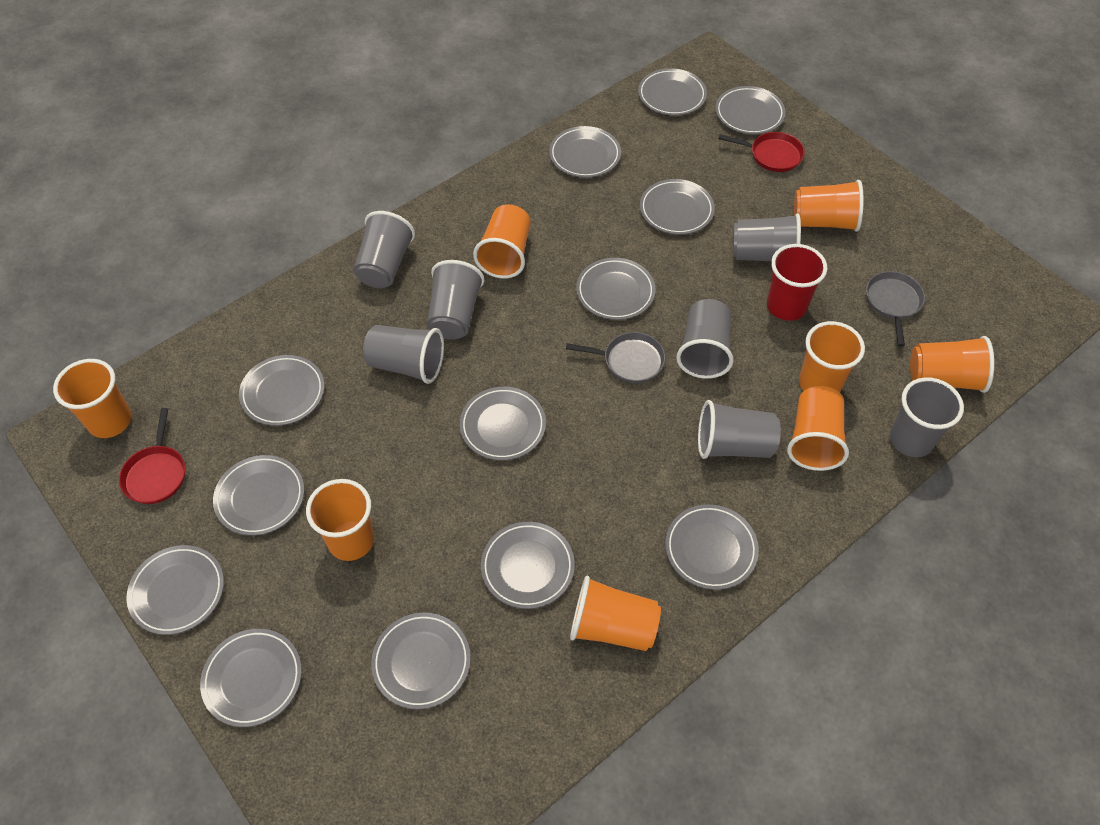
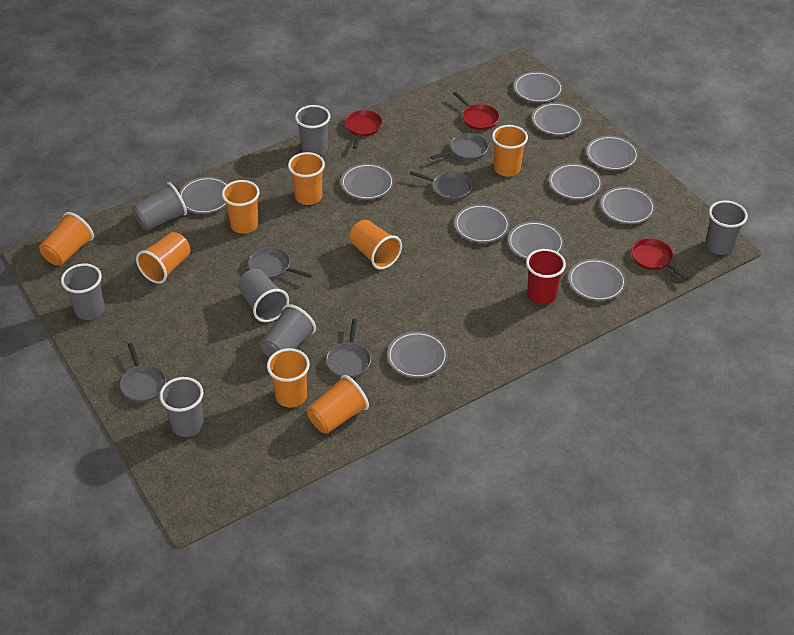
grey pan: 2 -> 5
grey plate: 13 -> 11
red pan: 2 -> 3

